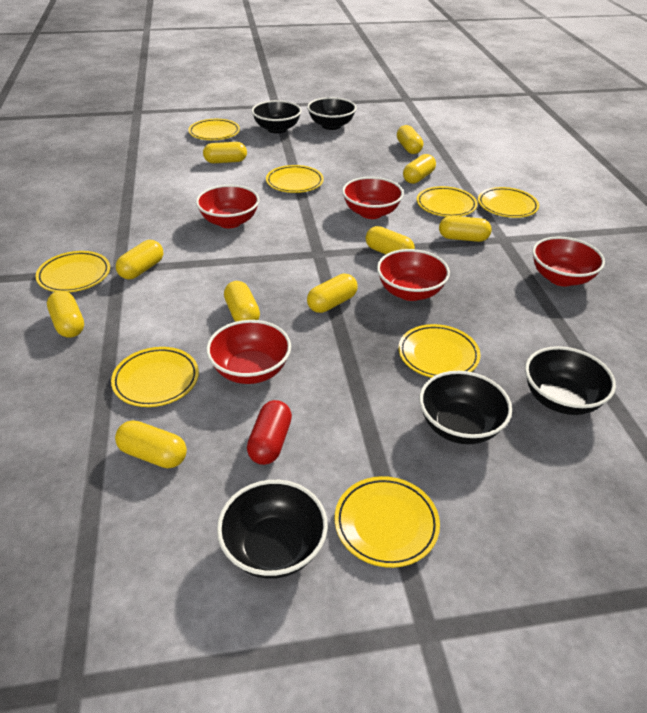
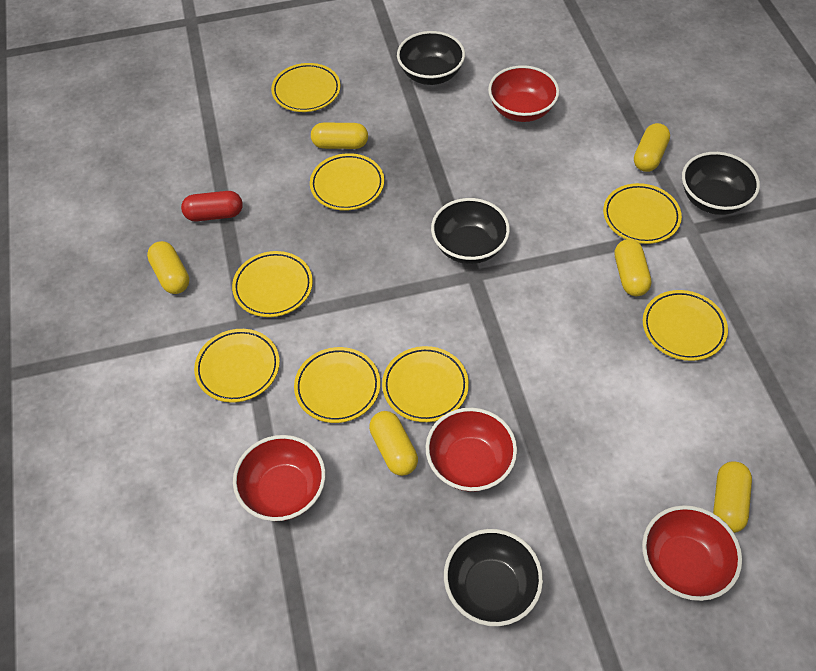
black bowl: 5 -> 4
red bowl: 5 -> 4
yellow capsule: 10 -> 6

